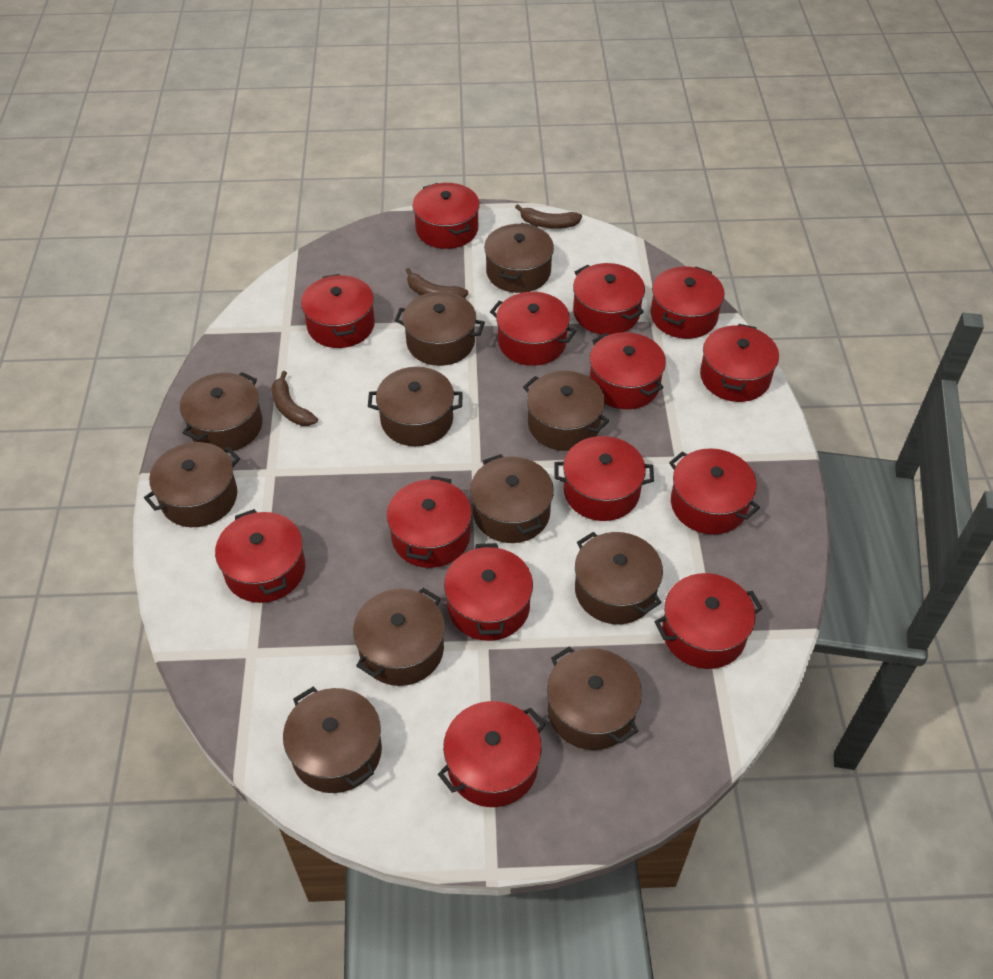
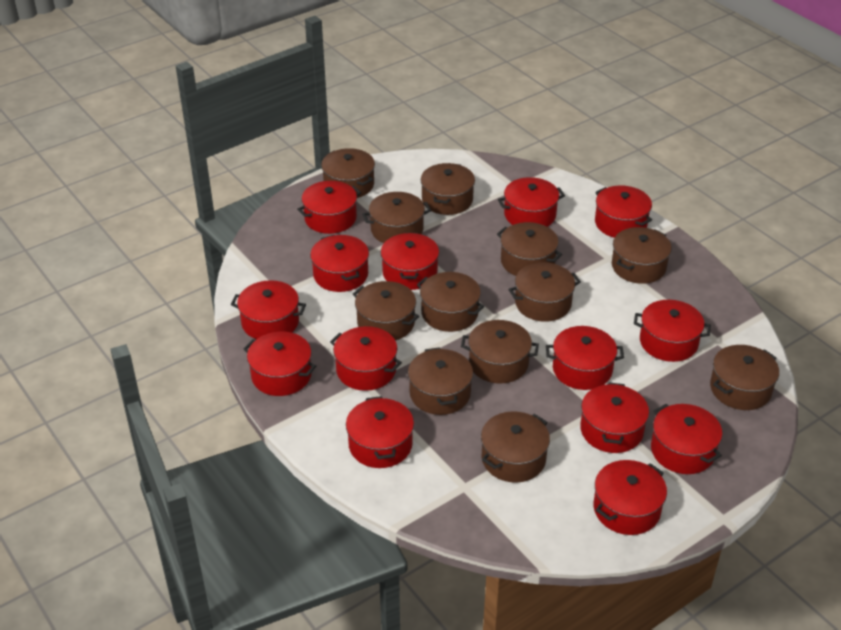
brown banana: 3 -> 0
brown pot: 11 -> 12

